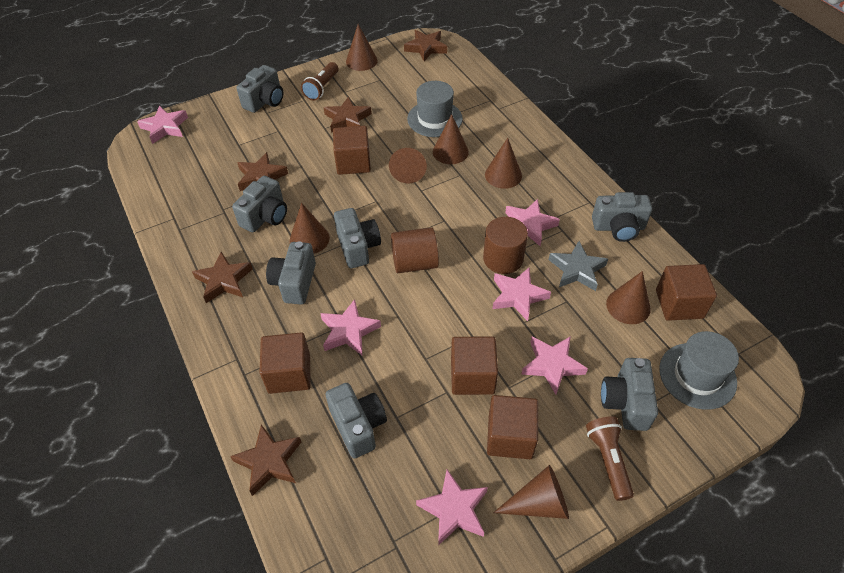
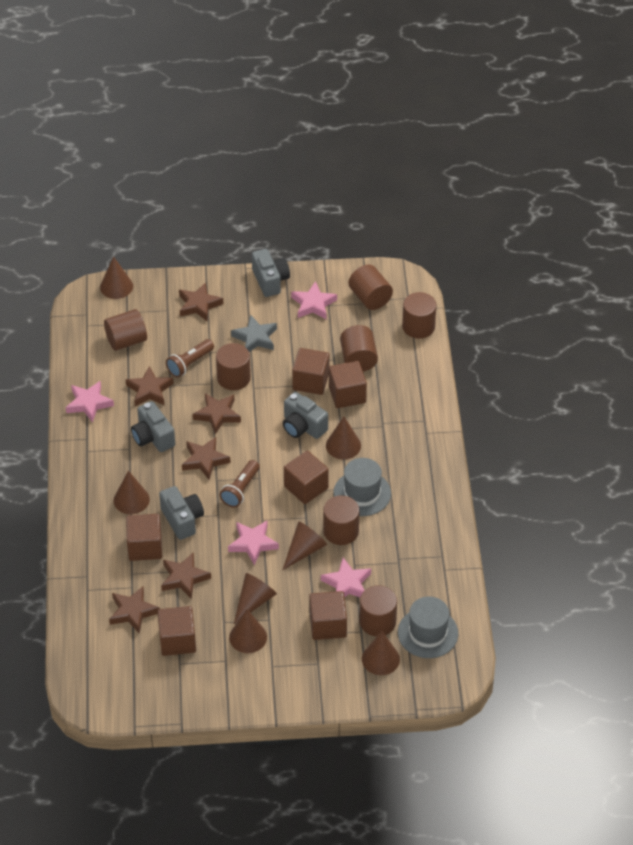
brown cube: 5 -> 6
brown cylinder: 2 -> 7
brown star: 5 -> 6
grey camera: 7 -> 4
pink star: 6 -> 4

